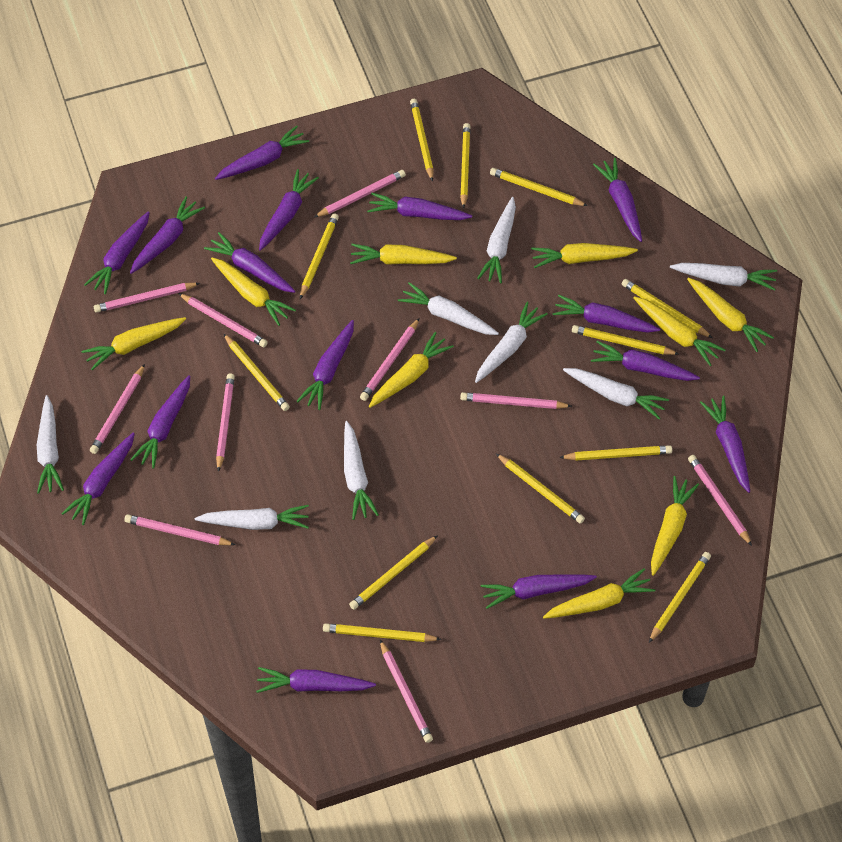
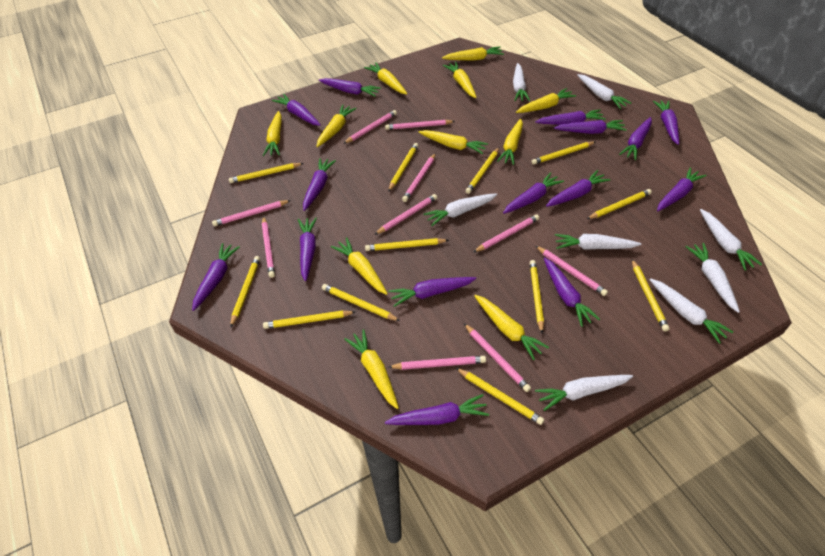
yellow carrot: 9 -> 11

